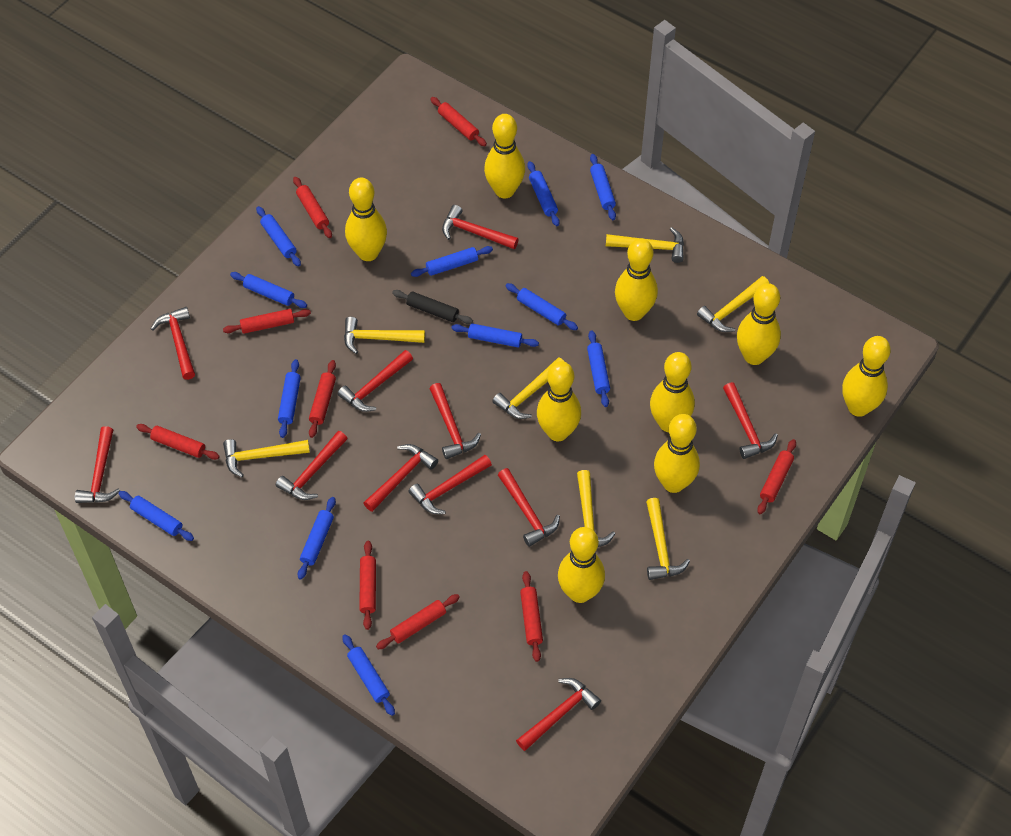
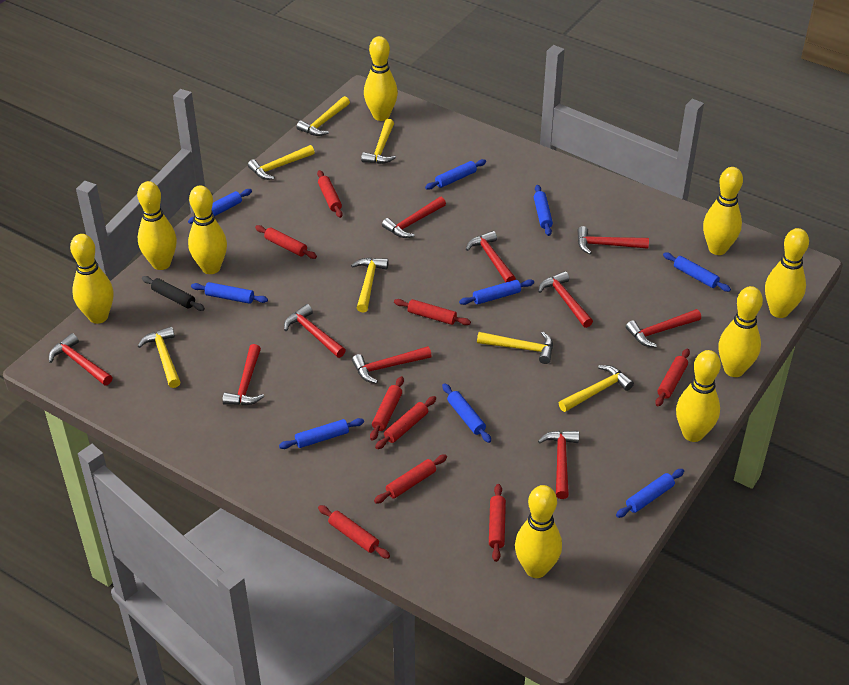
blue rolling pin: 12 -> 9
red hammer: 11 -> 10

